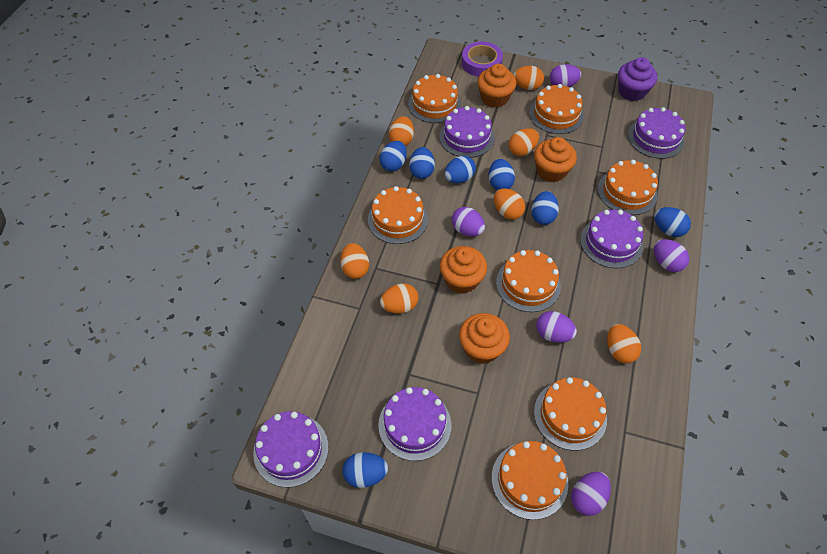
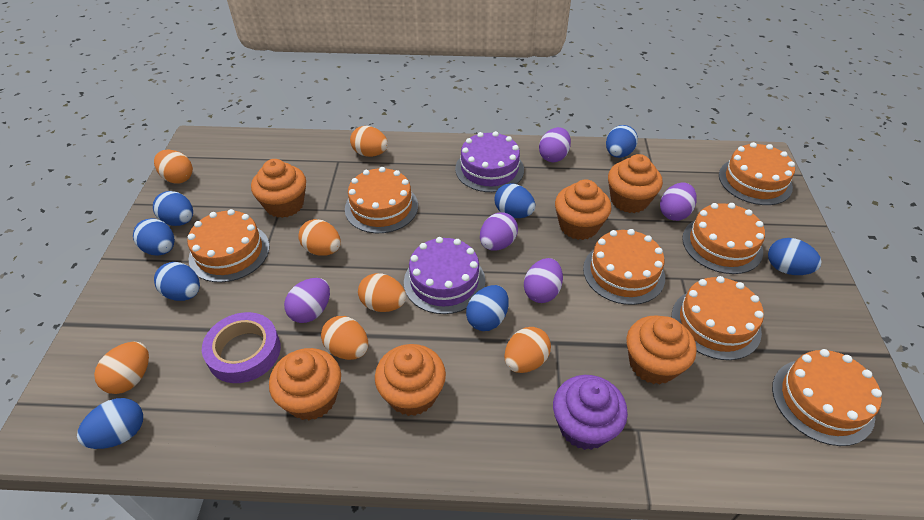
blue egg: 7 -> 8
orange cupcake: 4 -> 6
purple cake: 5 -> 2

